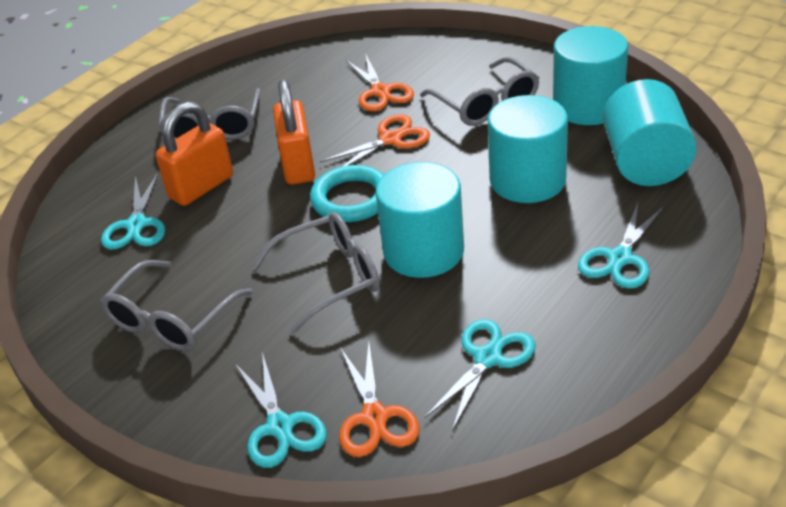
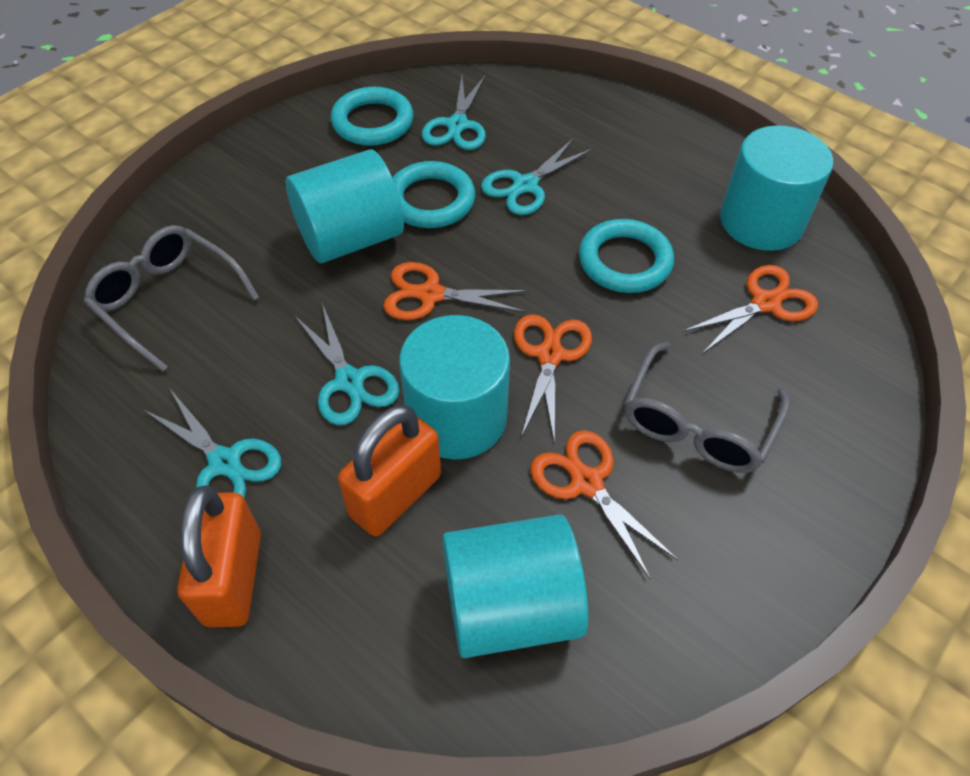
grey glasses: 4 -> 2
orange scissors: 3 -> 4
turquoise ring: 1 -> 3

